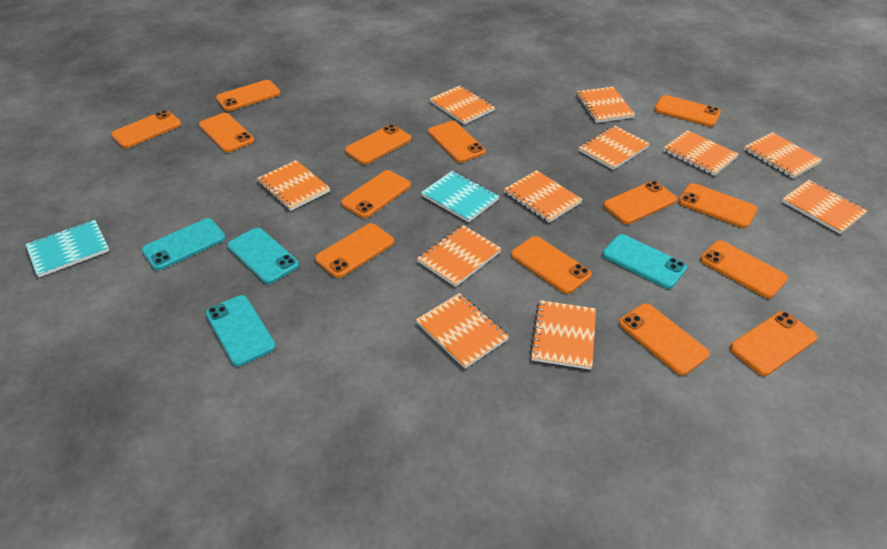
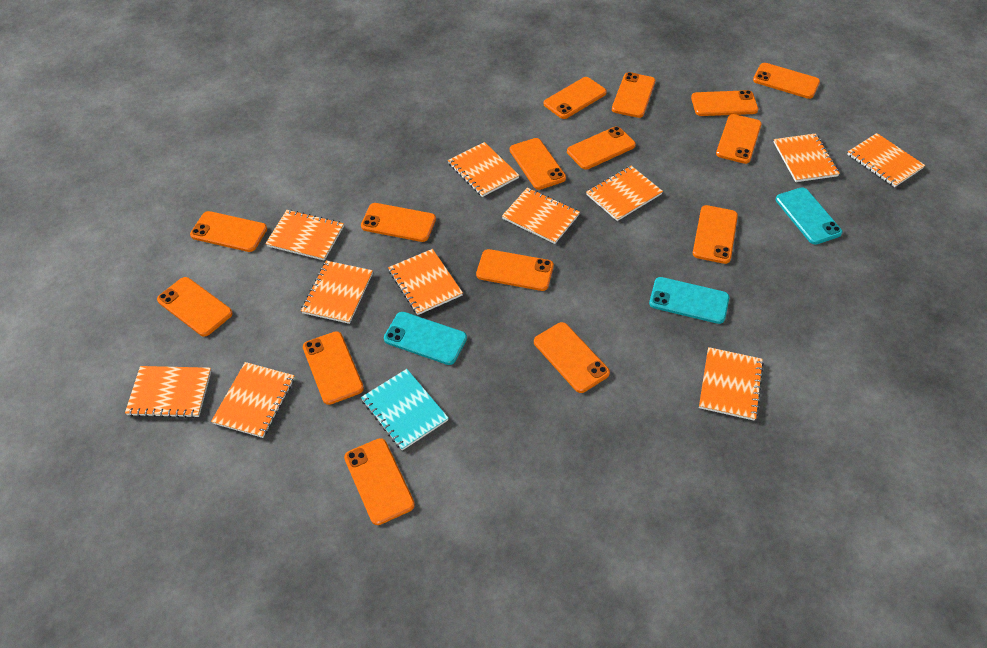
orange phone: 14 -> 15
turquoise notebook: 2 -> 1
turquoise phone: 4 -> 3

